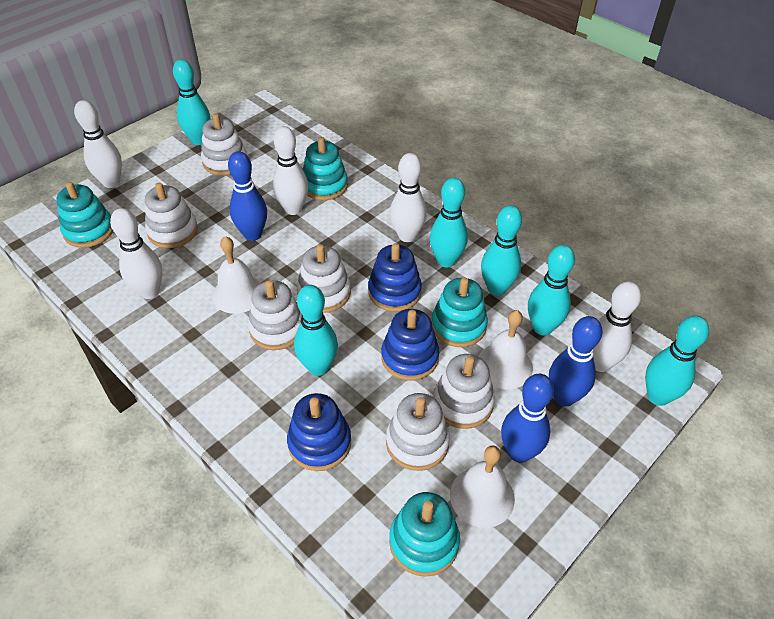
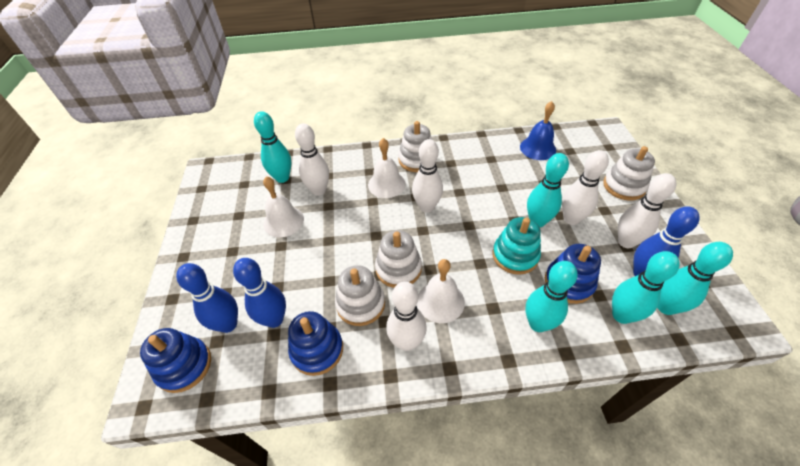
blue bell: 0 -> 1
turquoise bowling pin: 6 -> 5
turquoise stacking toy: 4 -> 1
white stacking toy: 6 -> 4

